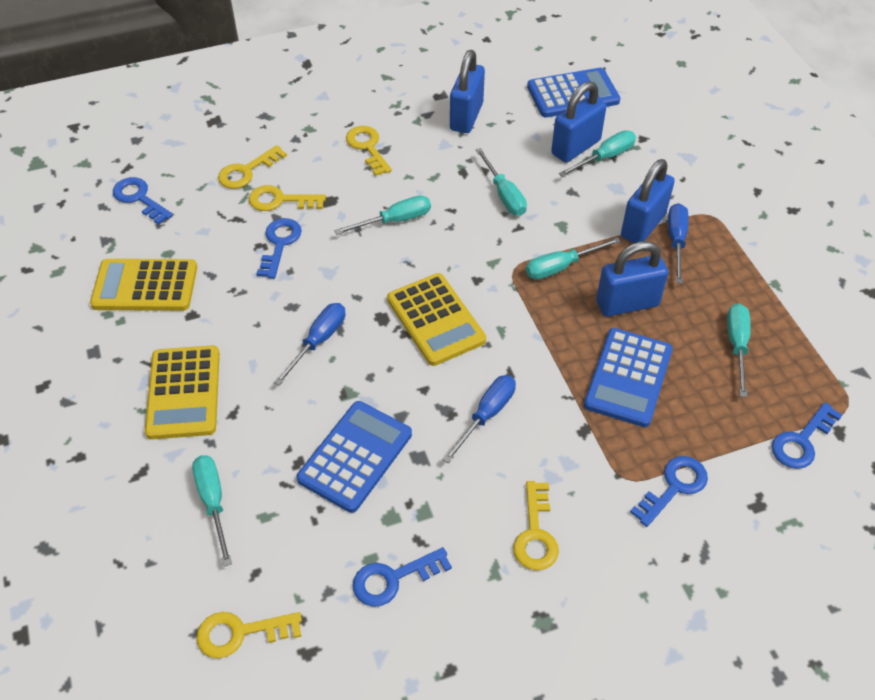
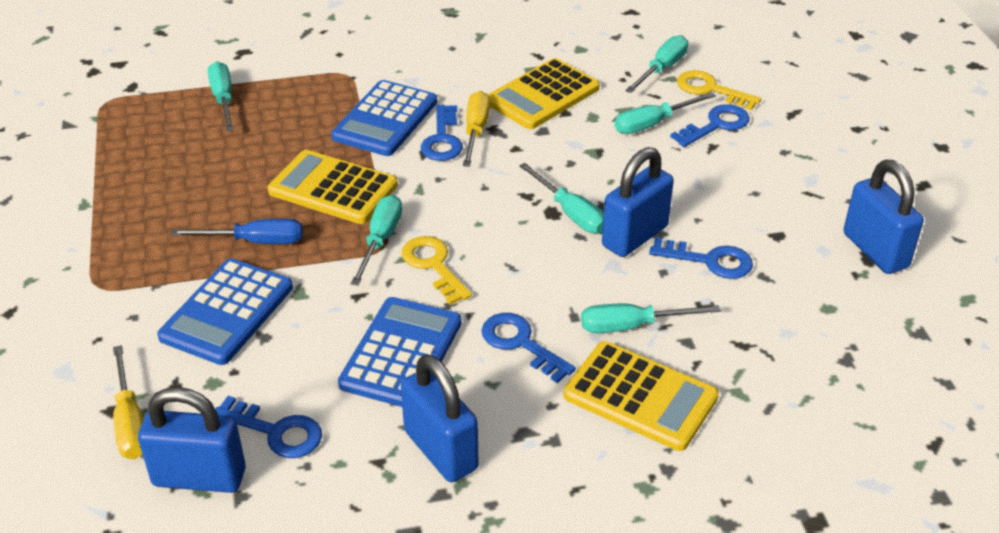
blue screwdriver: 3 -> 1
yellow key: 5 -> 2
yellow screwdriver: 0 -> 2

